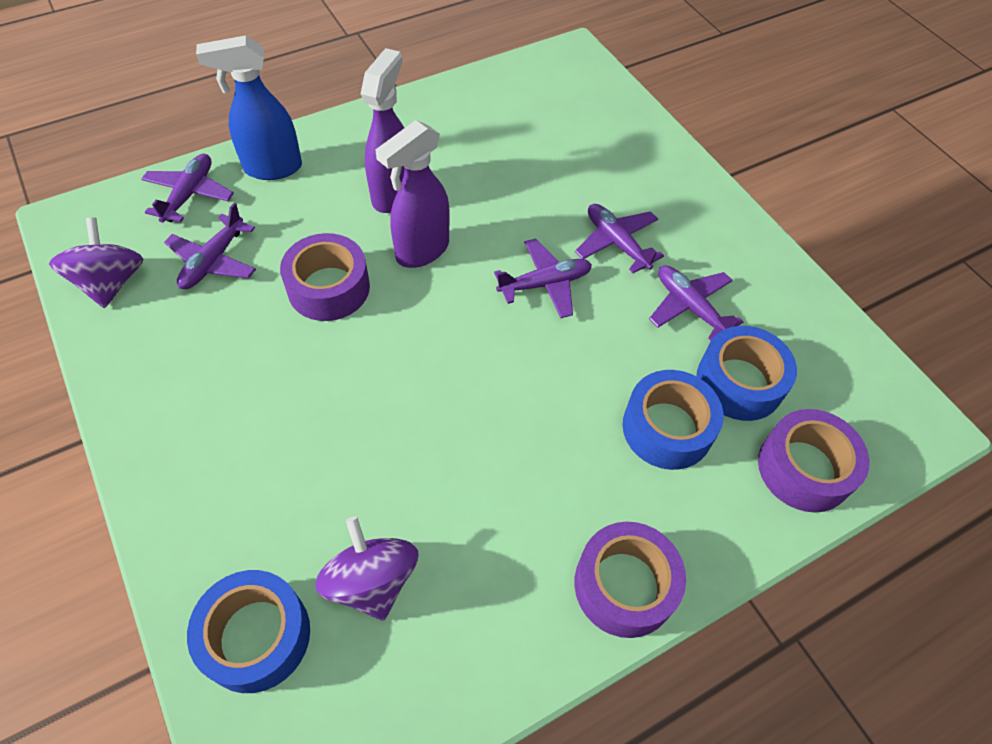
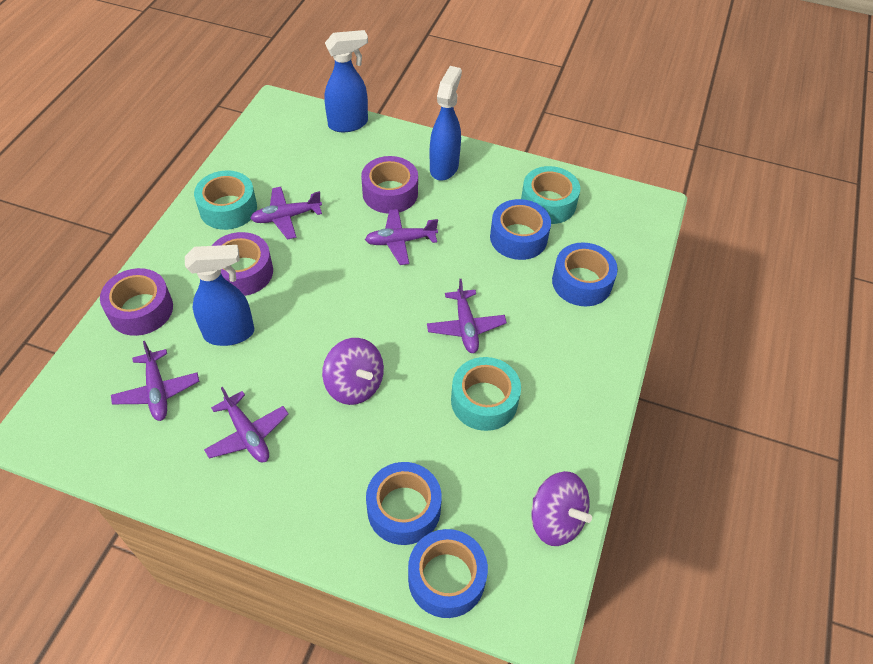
blue spray bottle: 1 -> 3
blue tape: 3 -> 4
purple spray bottle: 2 -> 0
turquoise tape: 0 -> 3

